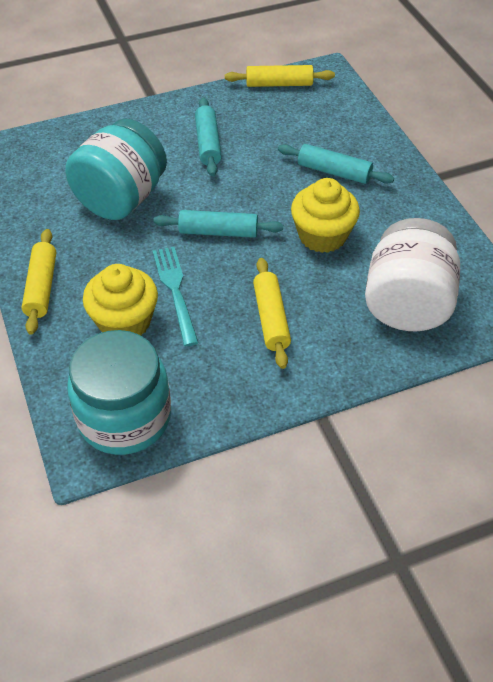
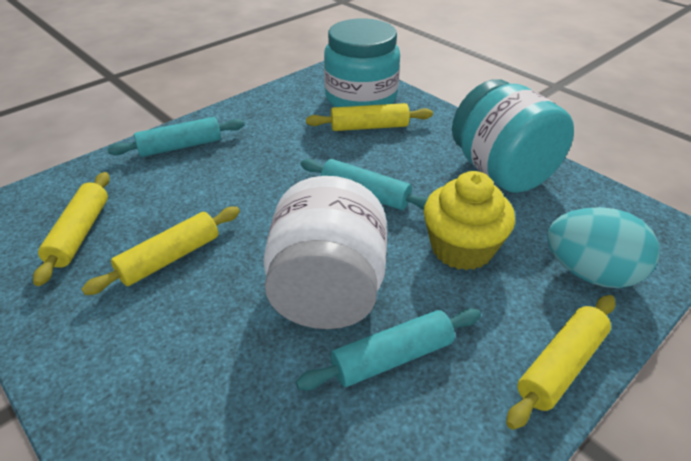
turquoise egg: 0 -> 1
turquoise fork: 1 -> 0
yellow cupcake: 2 -> 1
yellow rolling pin: 3 -> 4

